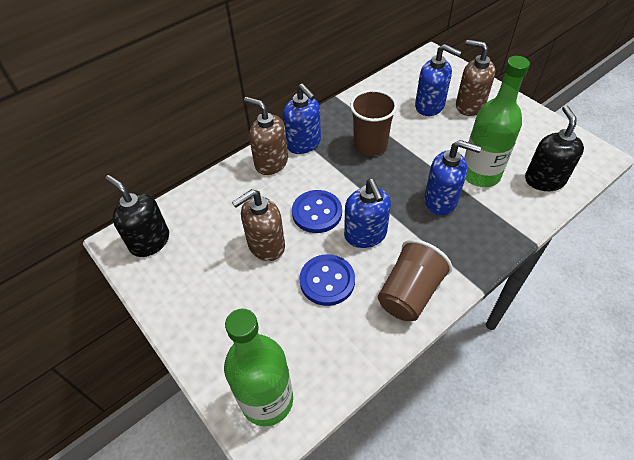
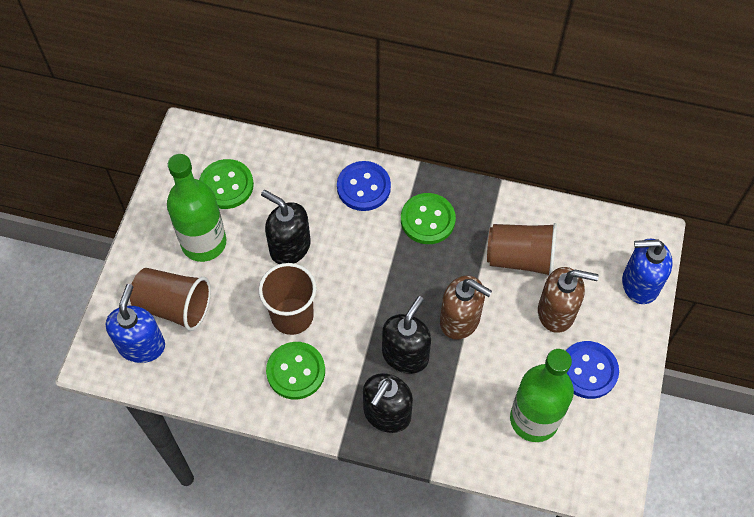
black soap dispenser: 2 -> 3
blue soap dispenser: 4 -> 2
brown cup: 2 -> 3
brown soap dispenser: 3 -> 2
green button: 0 -> 3

